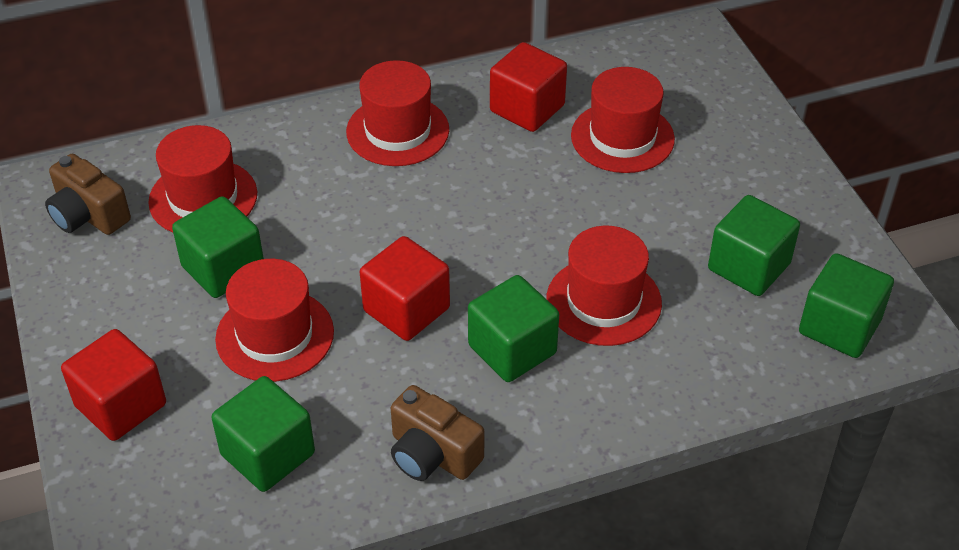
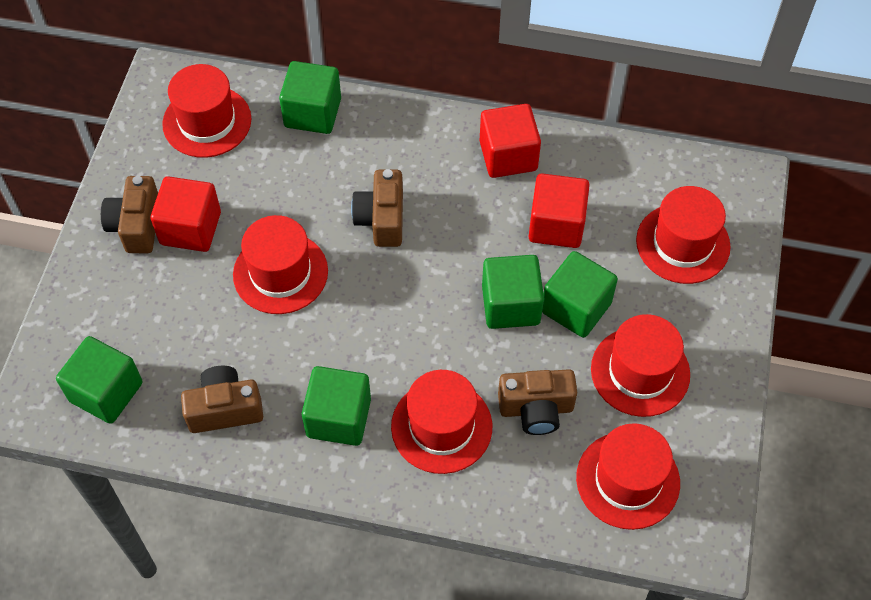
brown camera: 2 -> 4
red hat: 5 -> 6

